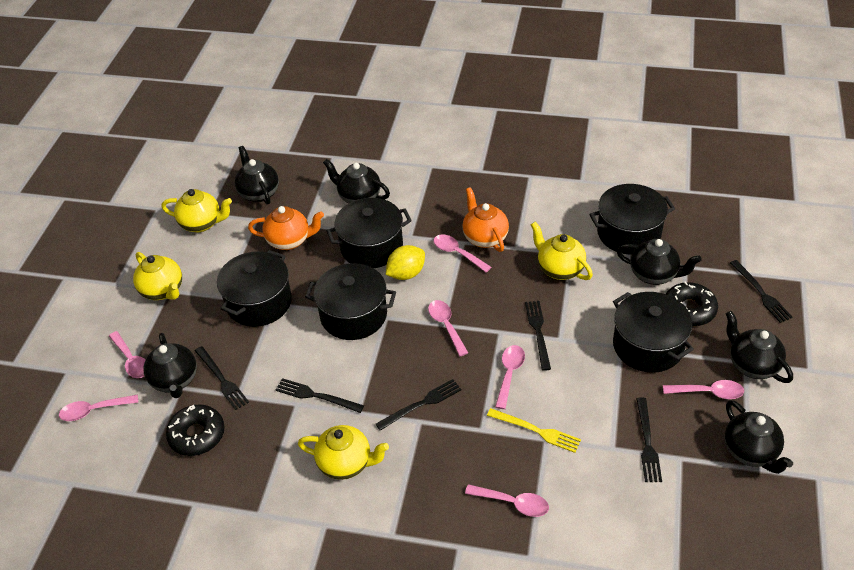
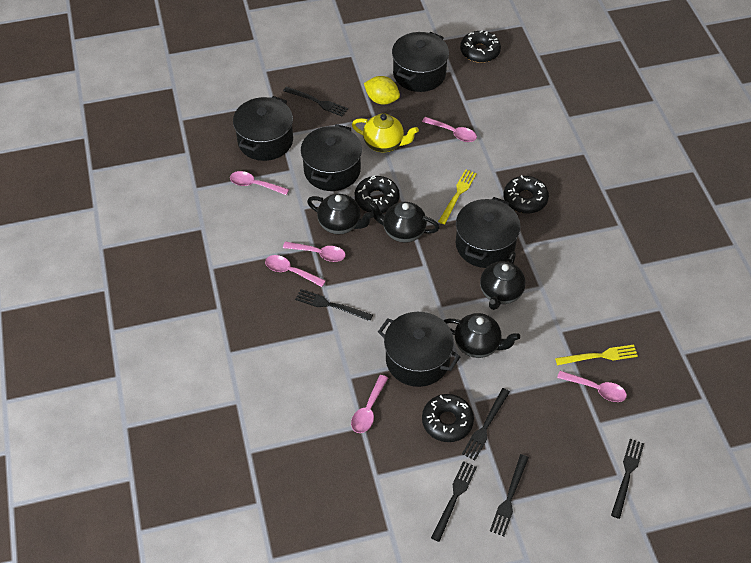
black donut: 2 -> 4
black teapot: 6 -> 4
orange teapot: 2 -> 0
pink spoon: 7 -> 6
yellow fork: 1 -> 2
yellow teapot: 4 -> 1

